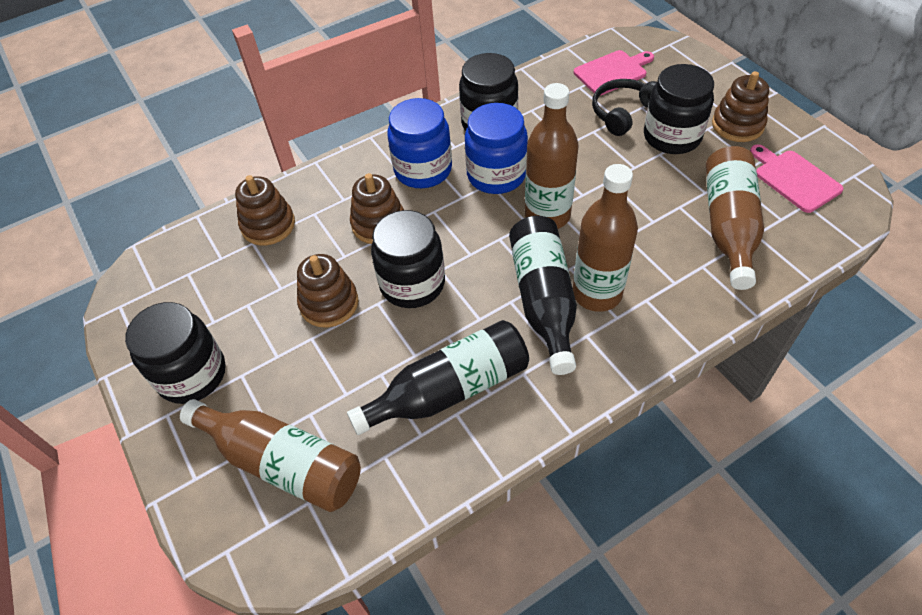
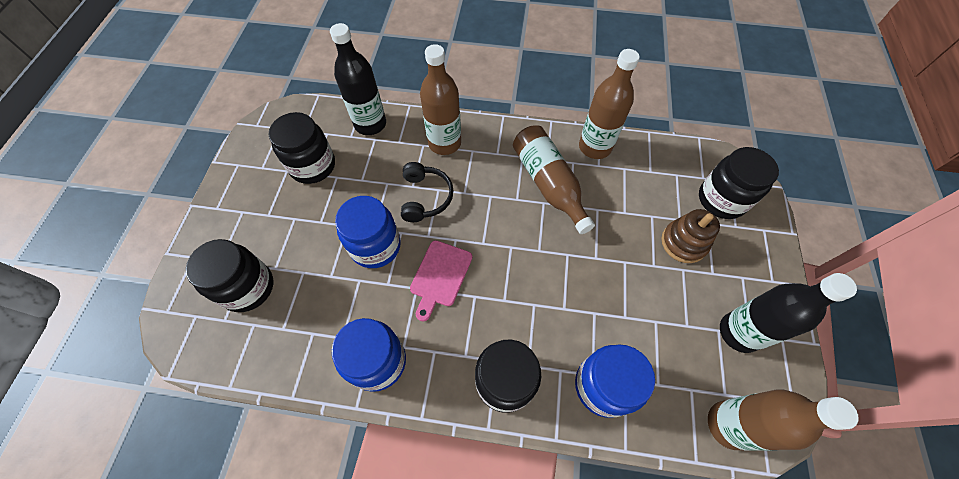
blue jar: 2 -> 3
brown stacking toy: 4 -> 1
pink cutting board: 2 -> 1

